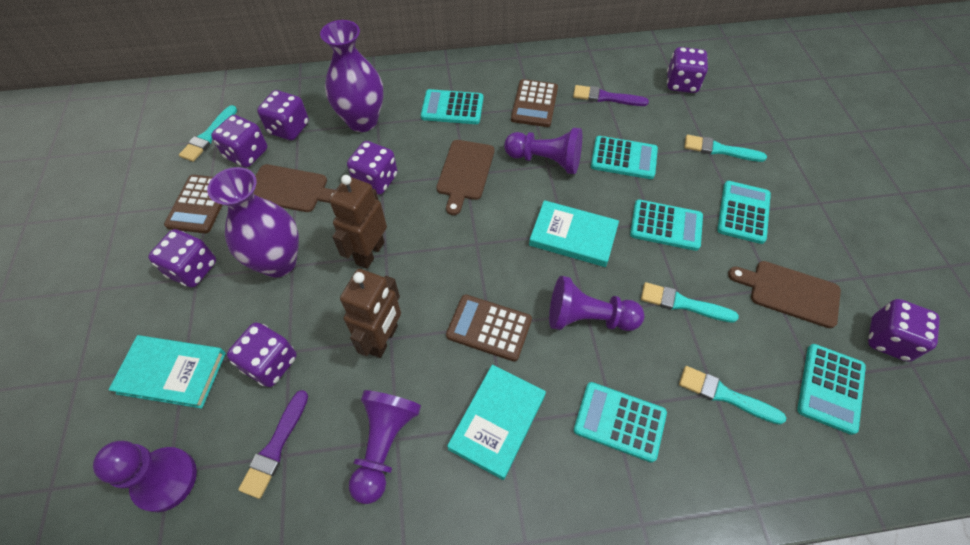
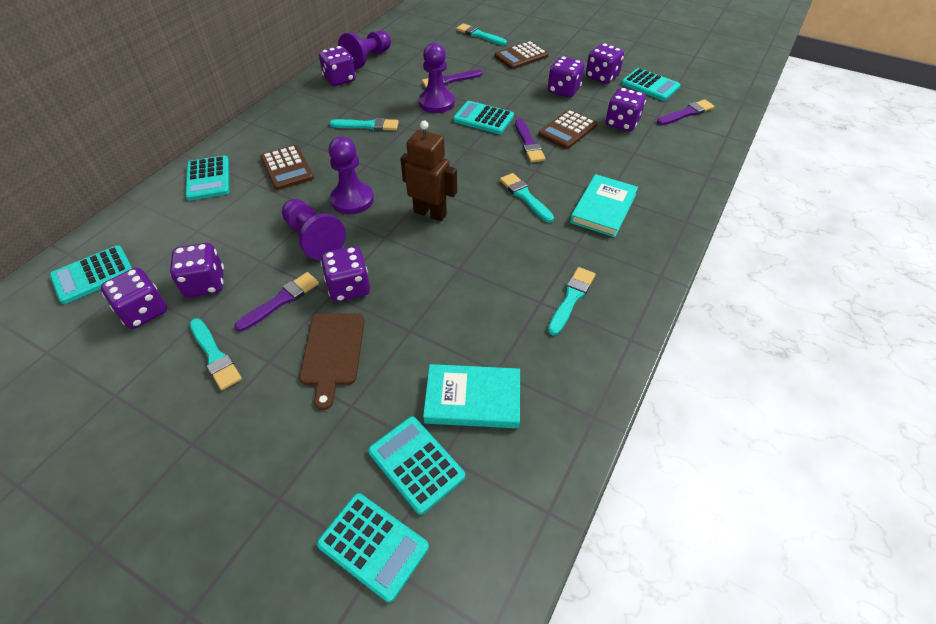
brown cutting board: 3 -> 1
brown robot: 2 -> 1
purple brush: 2 -> 4
purple vase: 2 -> 0
turquoise book: 3 -> 2
turquoise brush: 4 -> 5

